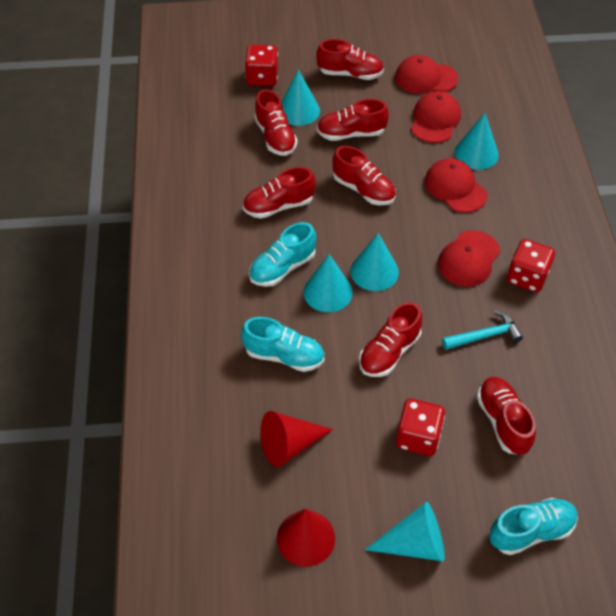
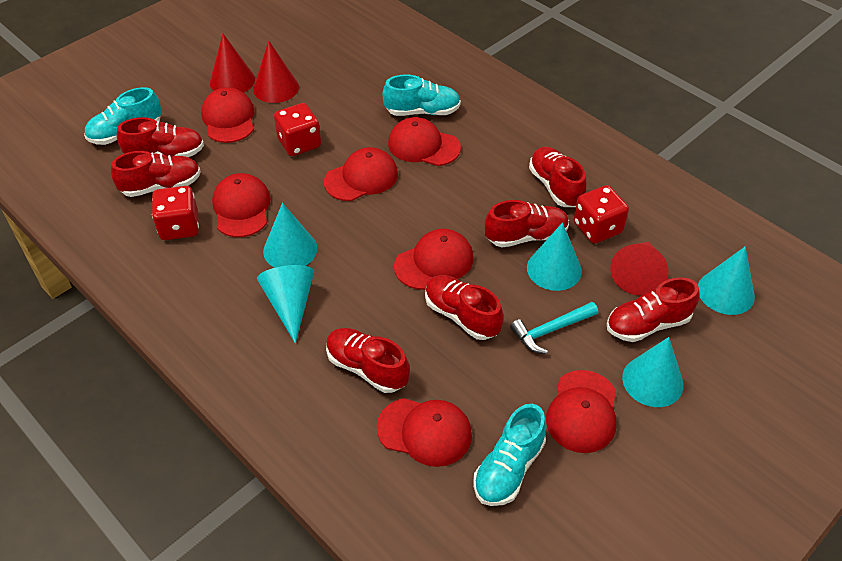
red cap: 4 -> 7
red cone: 2 -> 3

